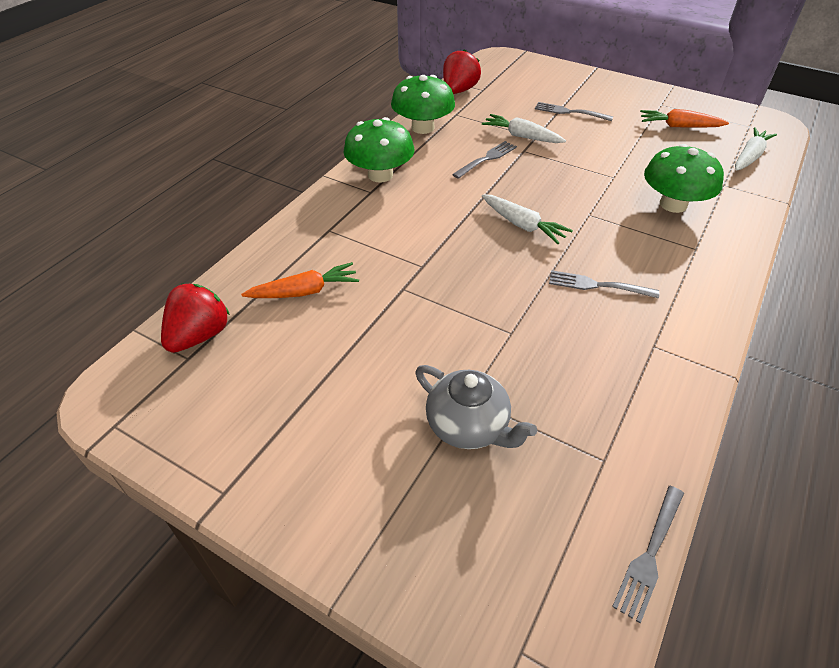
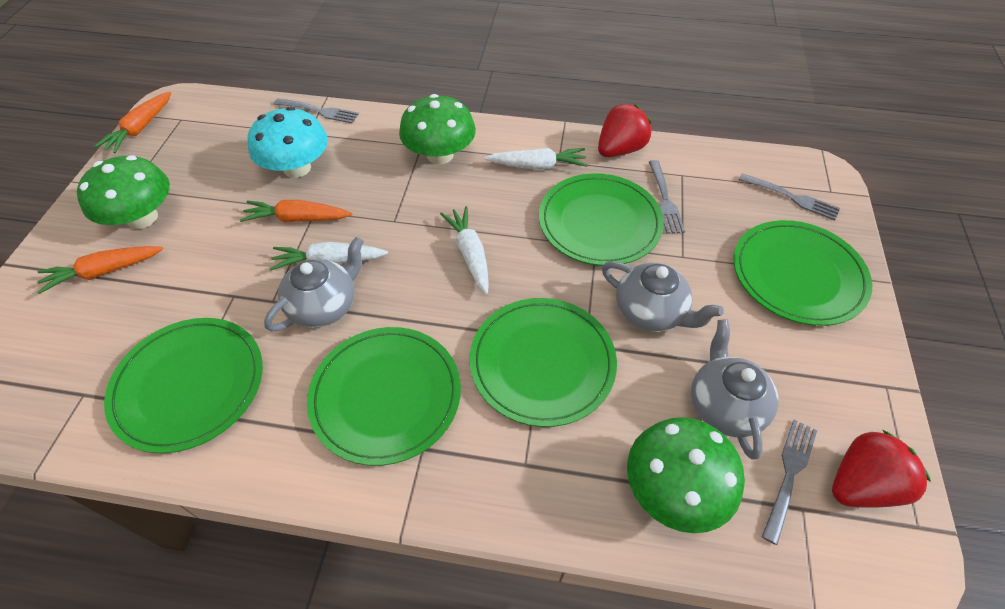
green plate: 0 -> 5
grey teapot: 1 -> 3
orange carrot: 2 -> 3
turquoise mushroom: 0 -> 1

